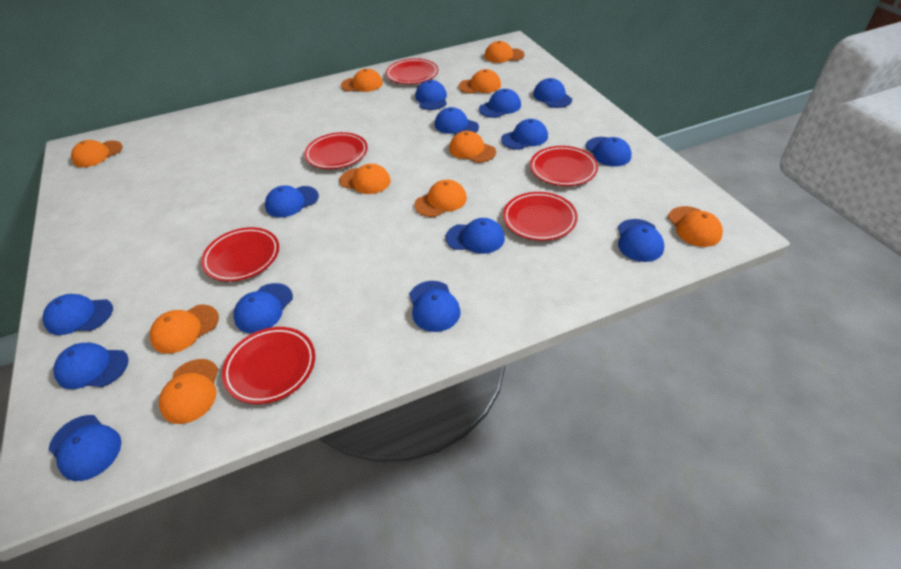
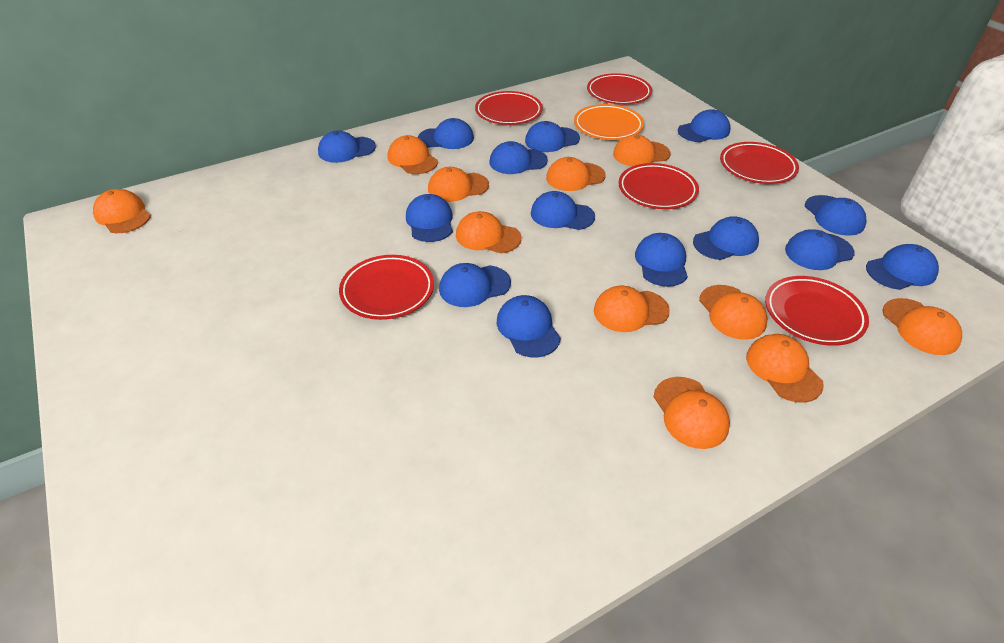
orange cap: 10 -> 11
orange plate: 0 -> 1

